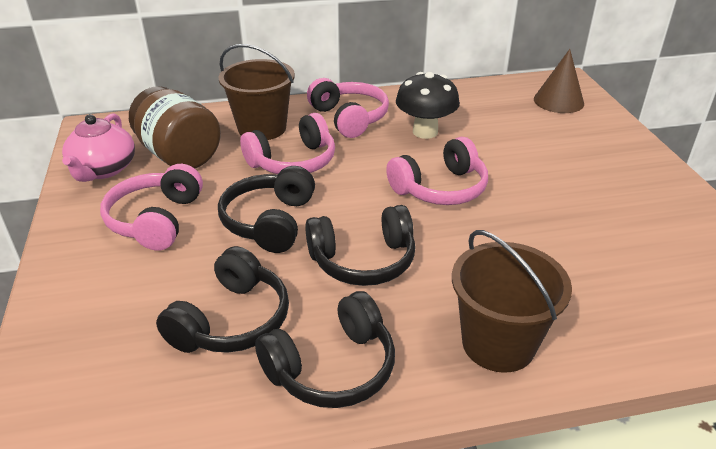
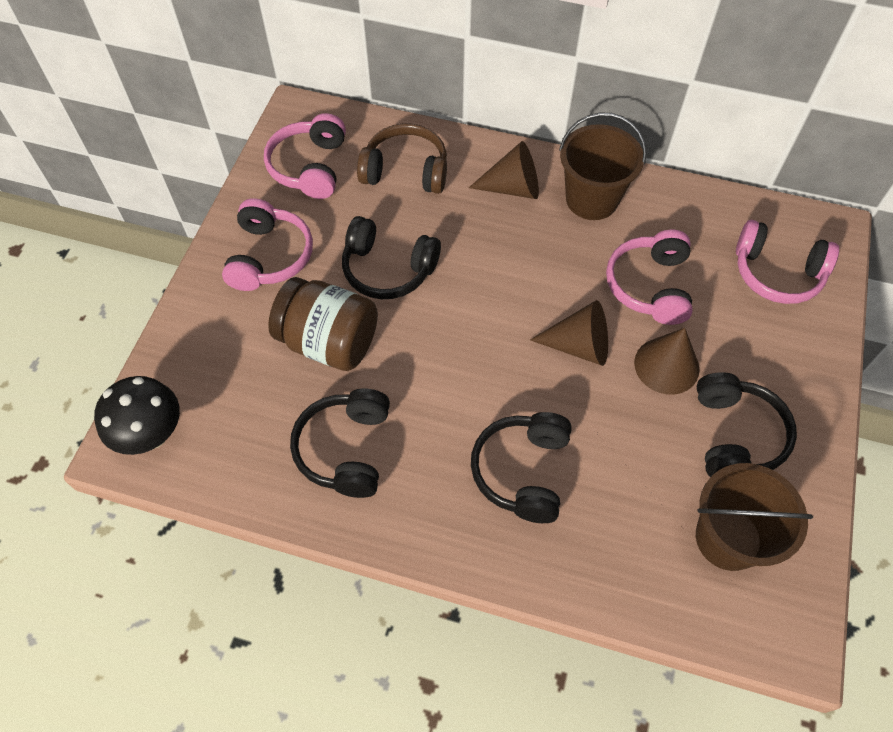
brown cone: 1 -> 3
brown headphones: 0 -> 1
pink teapot: 1 -> 0

